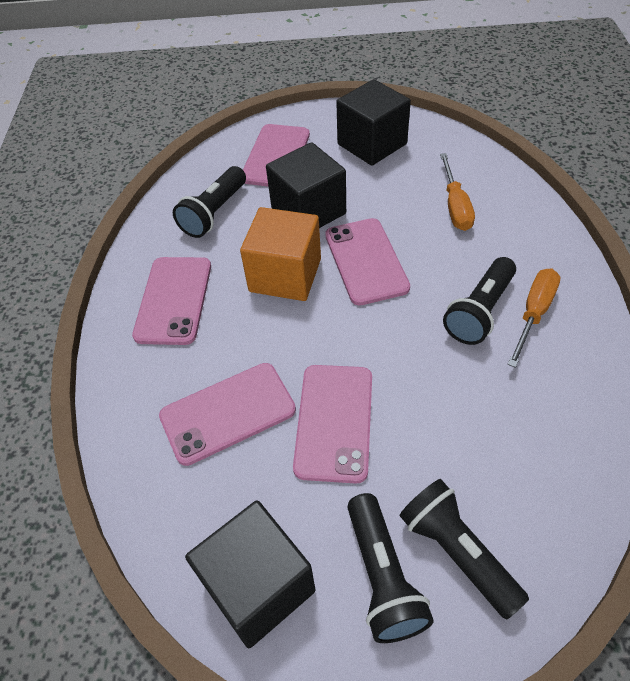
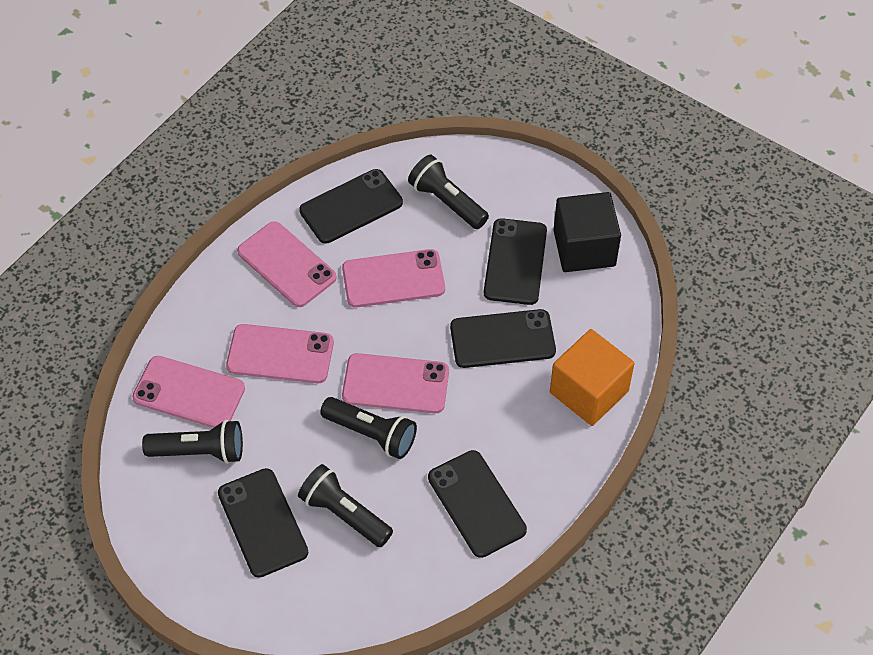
black cube: 3 -> 1
black phone: 0 -> 5
orange screwdriver: 2 -> 0

